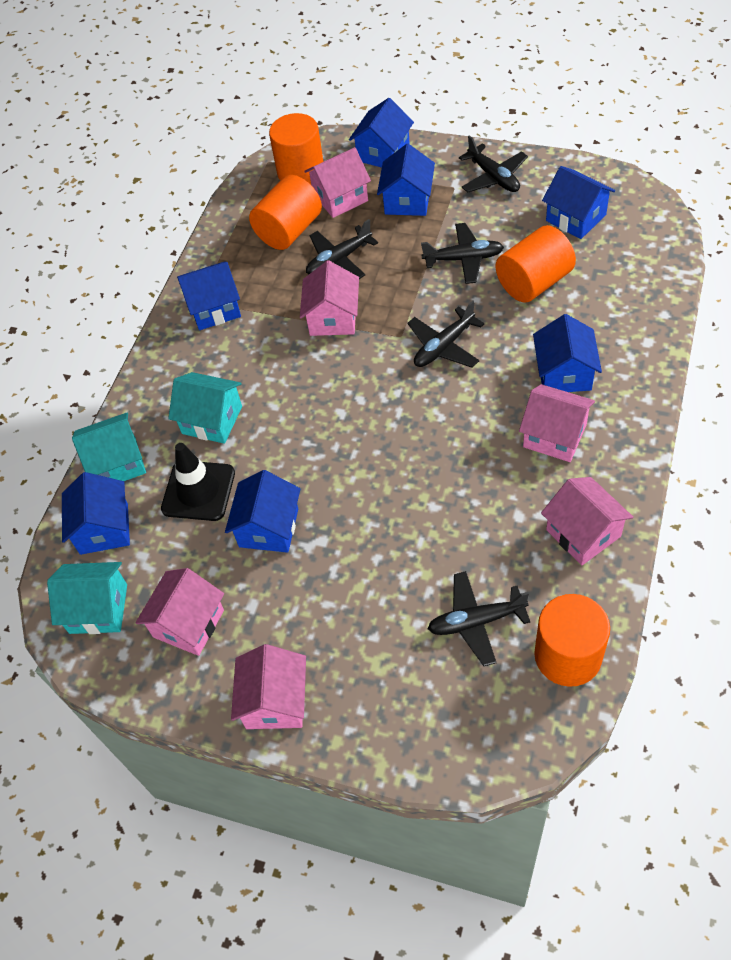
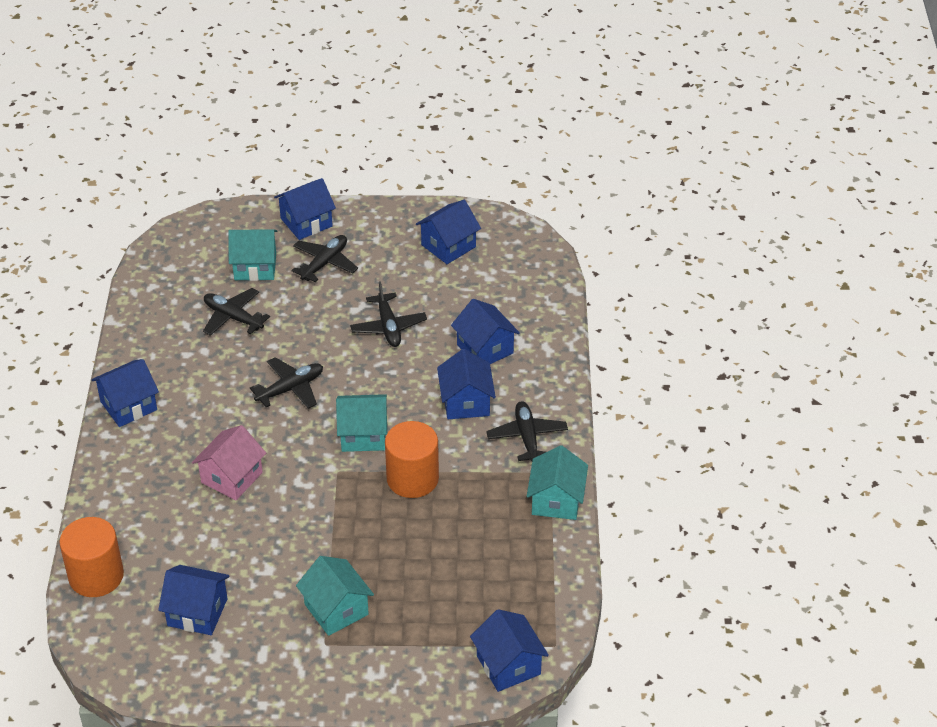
black traffic cone: 1 -> 0
orange cylinder: 4 -> 2
pink house: 6 -> 1
turquoise house: 3 -> 4

